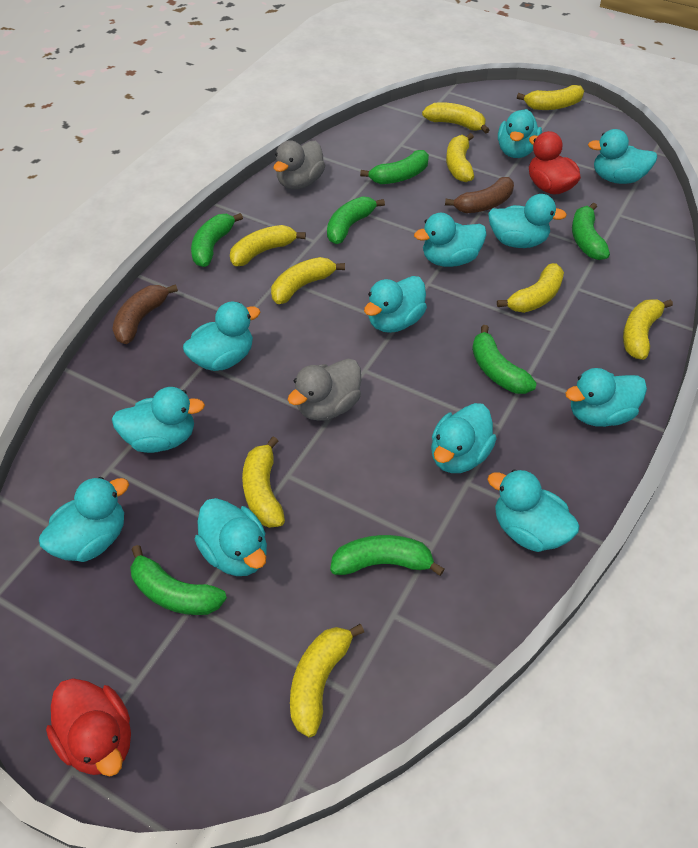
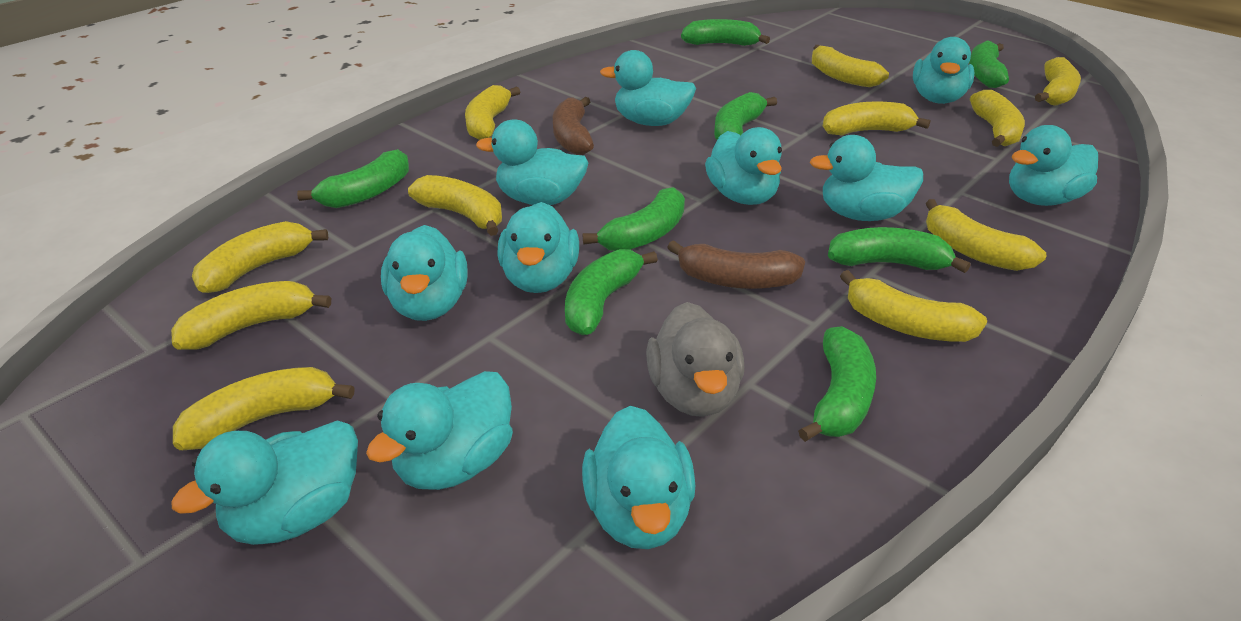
green banana: 7 -> 8
grey duck: 2 -> 1
red duck: 2 -> 0
turquoise duck: 12 -> 11
yellow banana: 9 -> 11

